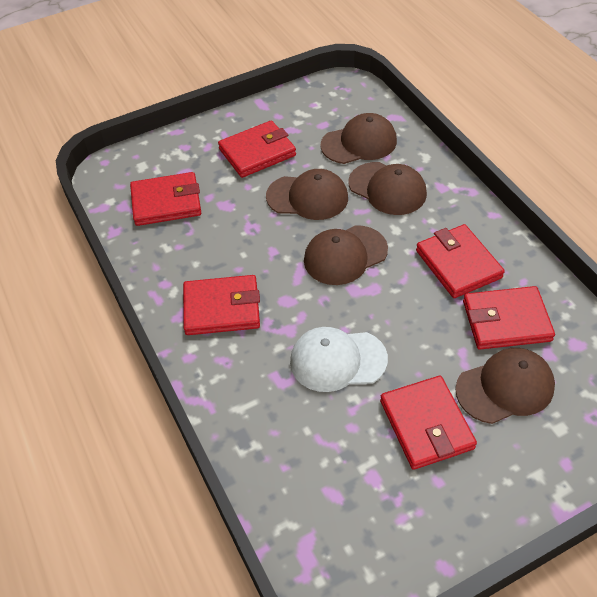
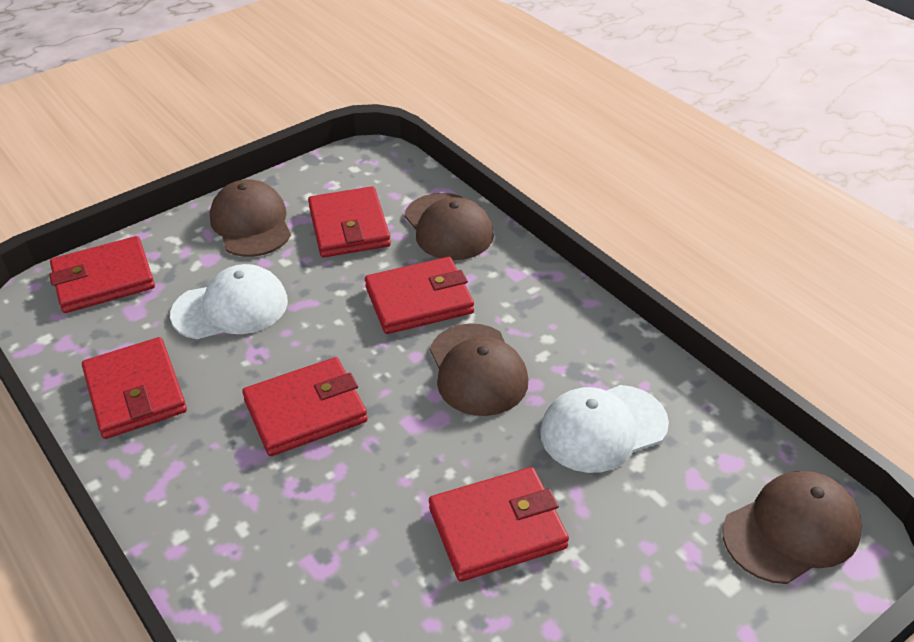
brown cap: 5 -> 4
white cap: 1 -> 2

